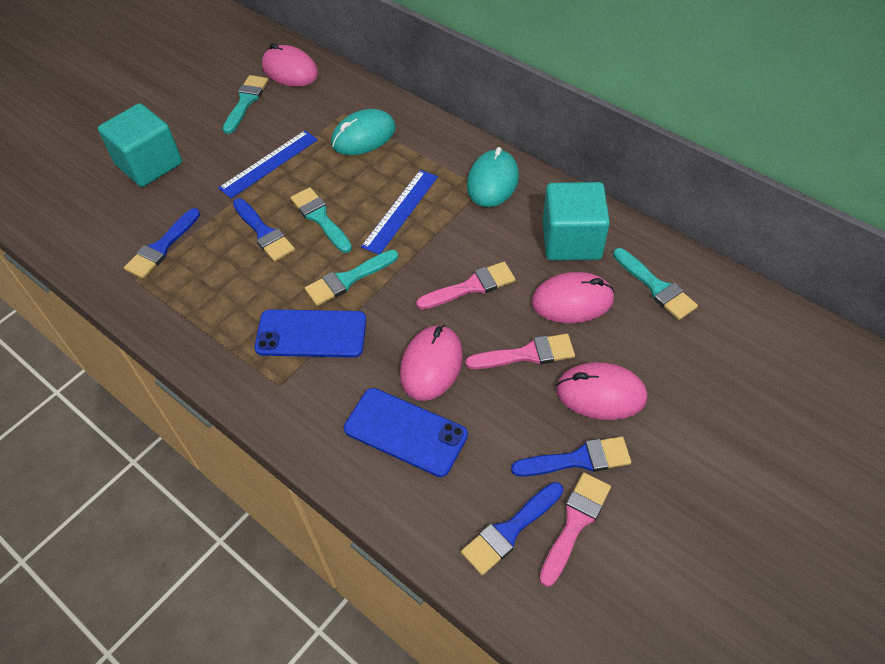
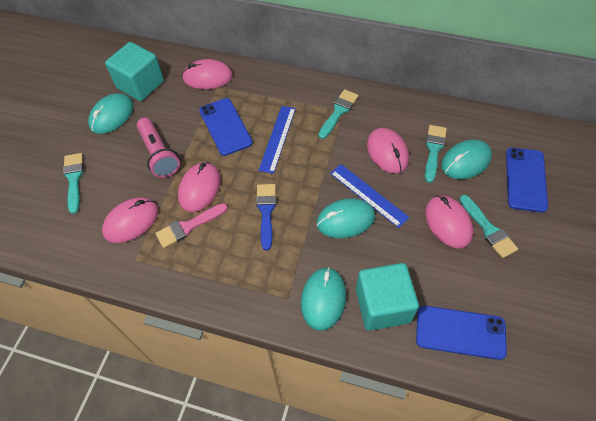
blue brush: 4 -> 1
blue phone: 2 -> 3
pink brush: 3 -> 1
pink flashlight: 0 -> 1
pink mouse: 4 -> 5
turquoise mouse: 2 -> 4

